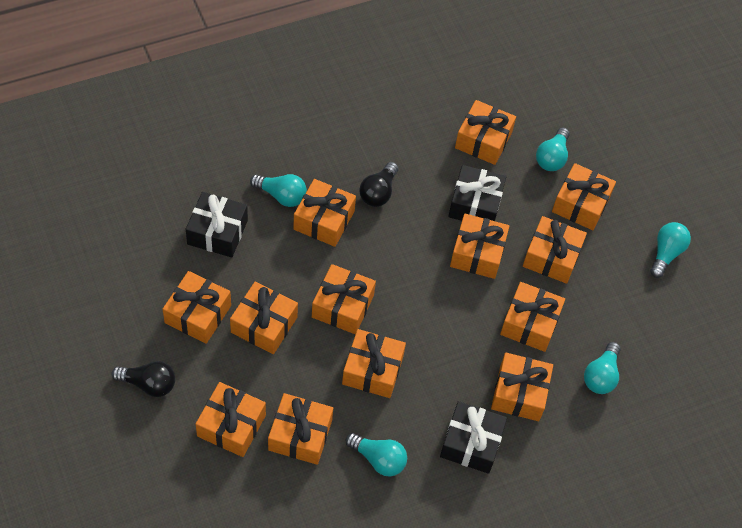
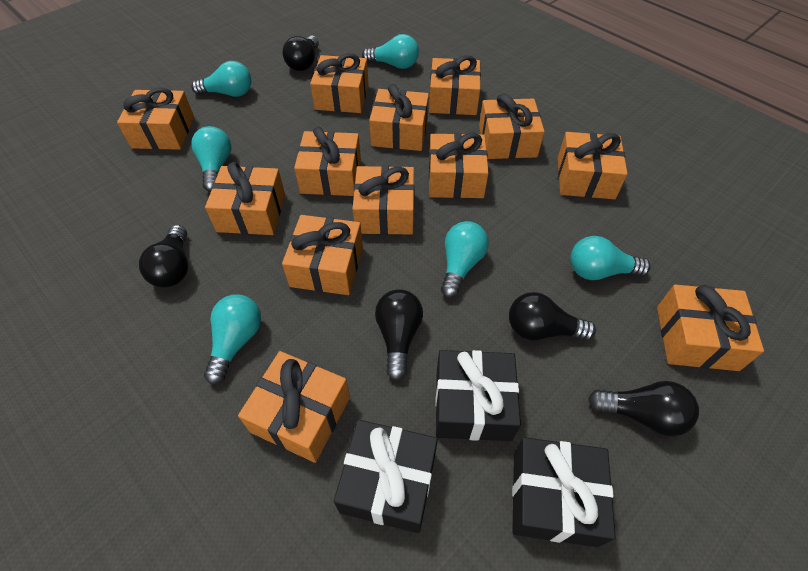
black light bulb: 2 -> 5
turquoise light bulb: 5 -> 6

